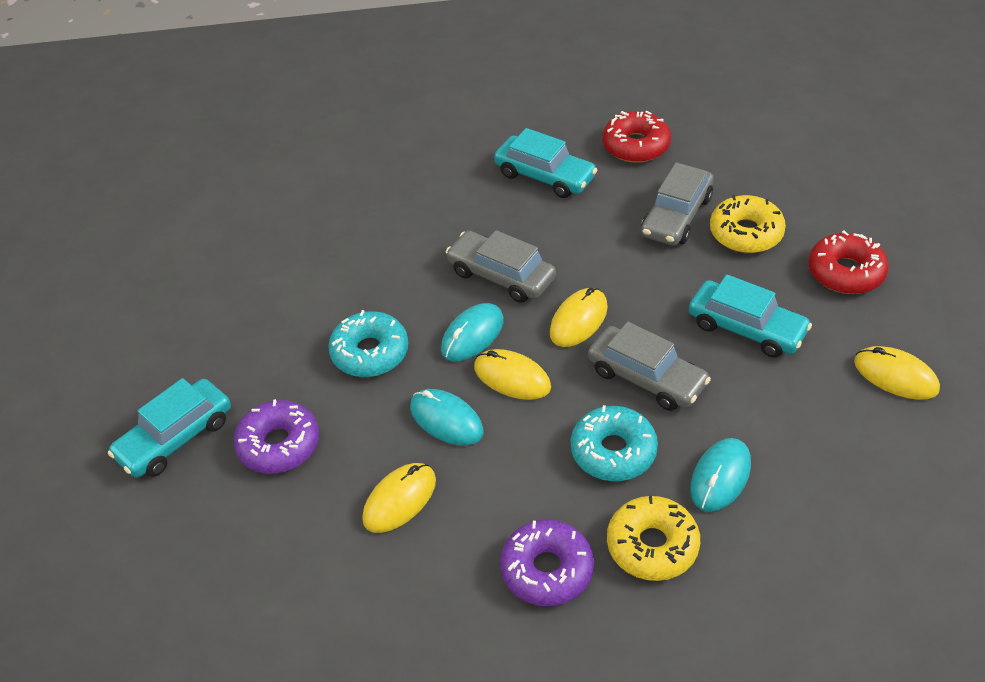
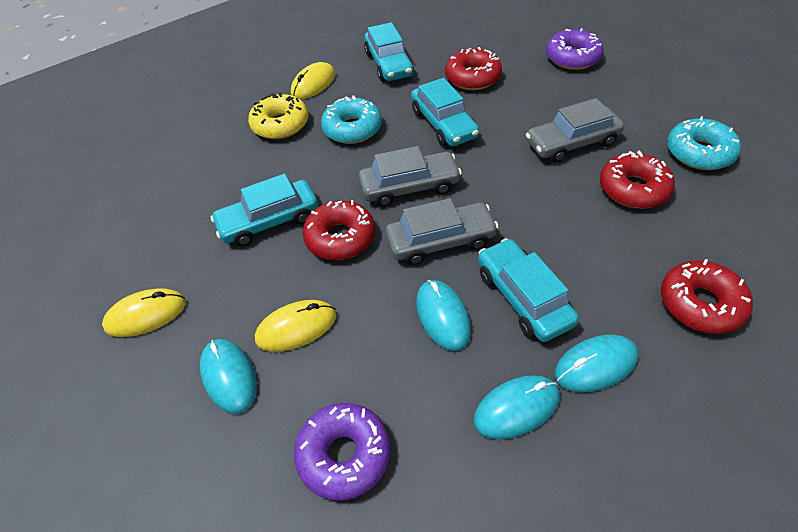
red donut: 2 -> 4
turquoise car: 3 -> 4
turquoise mouse: 3 -> 4
yellow donut: 2 -> 1
yellow mouse: 4 -> 3

